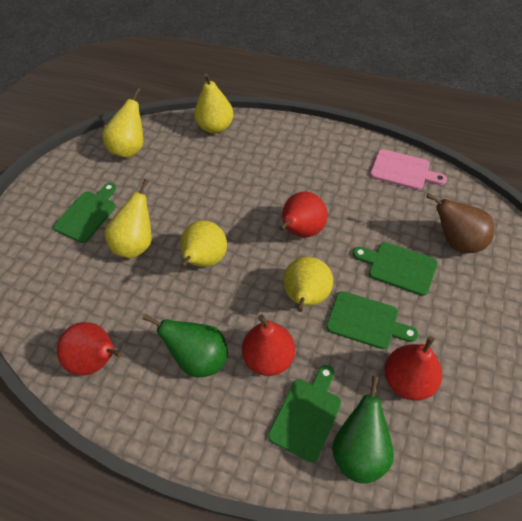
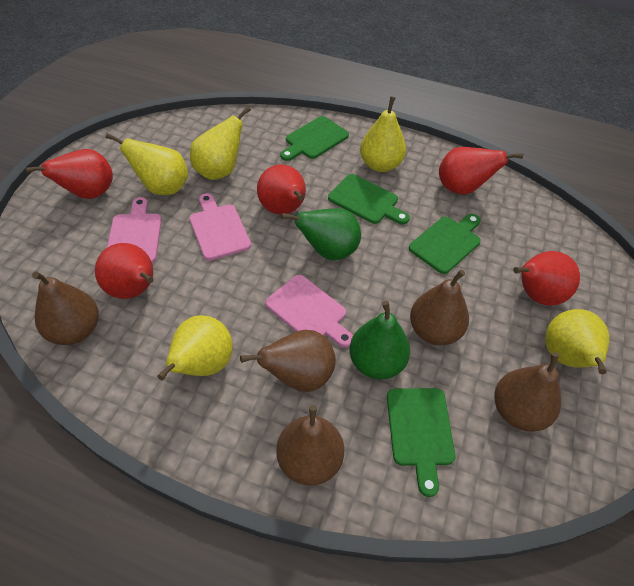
brown pear: 1 -> 5
pink cutting board: 1 -> 3
red pear: 4 -> 5

